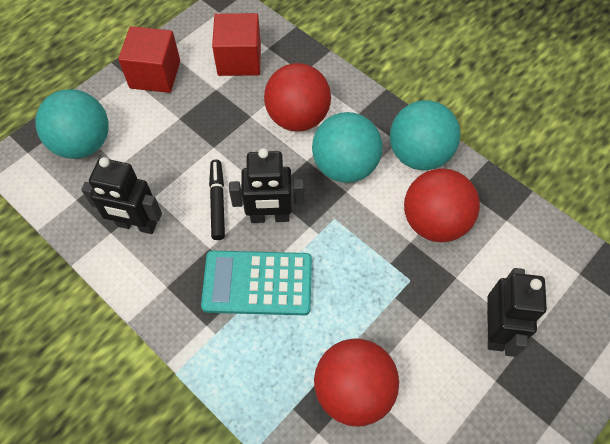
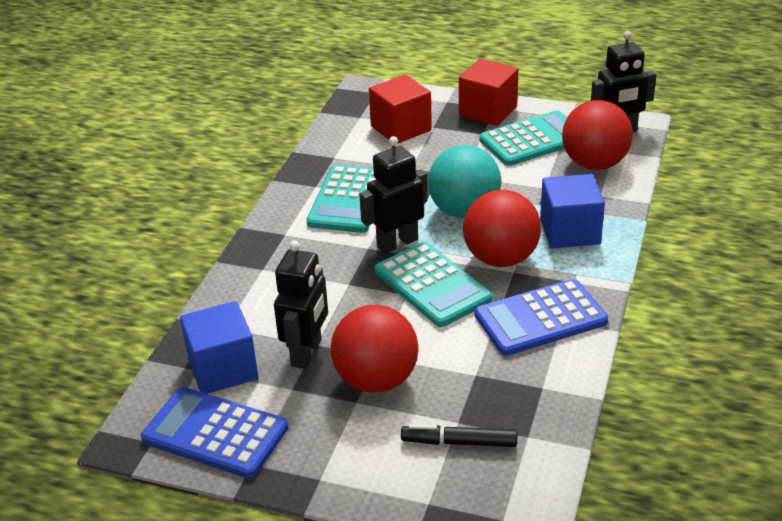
blue calculator: 0 -> 2
blue cube: 0 -> 2
turquoise ball: 3 -> 1
turquoise calculator: 1 -> 3

